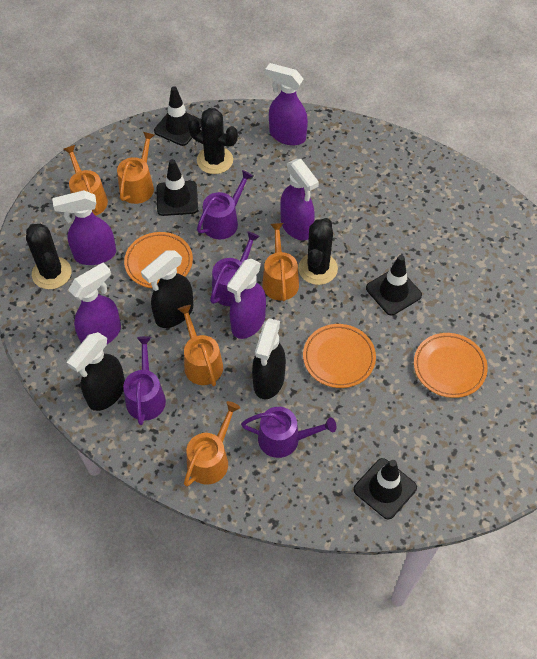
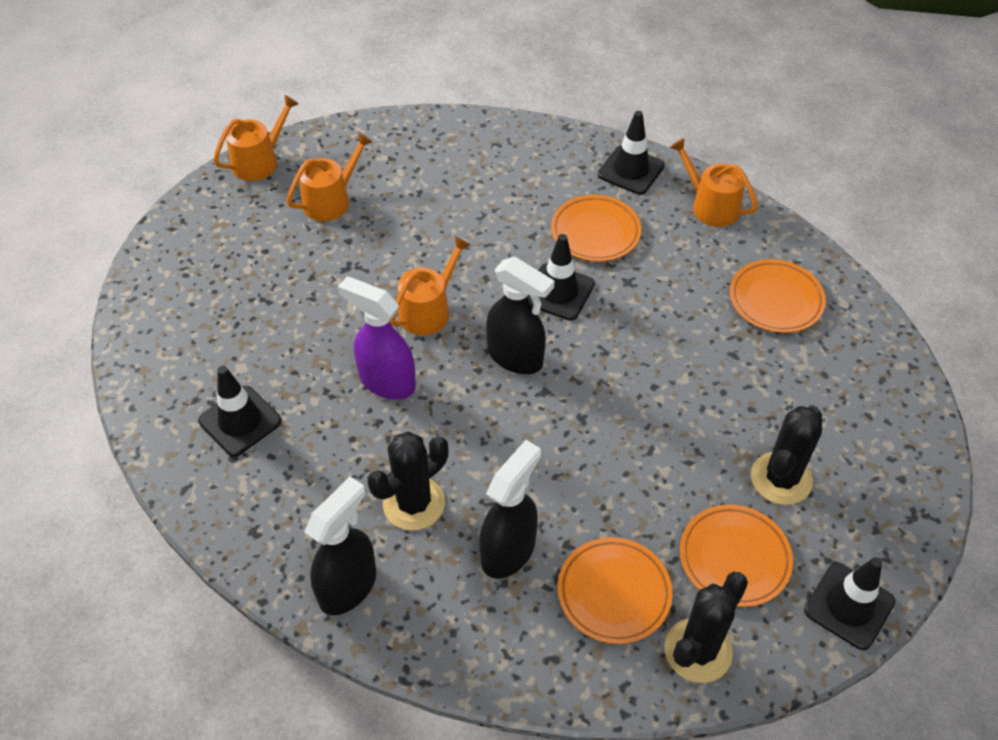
orange plate: 3 -> 4
orange watering can: 5 -> 4
purple spray bottle: 5 -> 1
purple watering can: 4 -> 0

